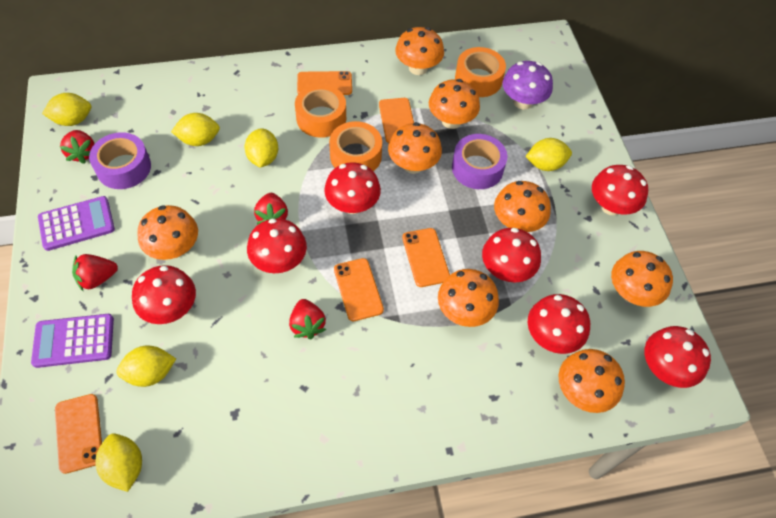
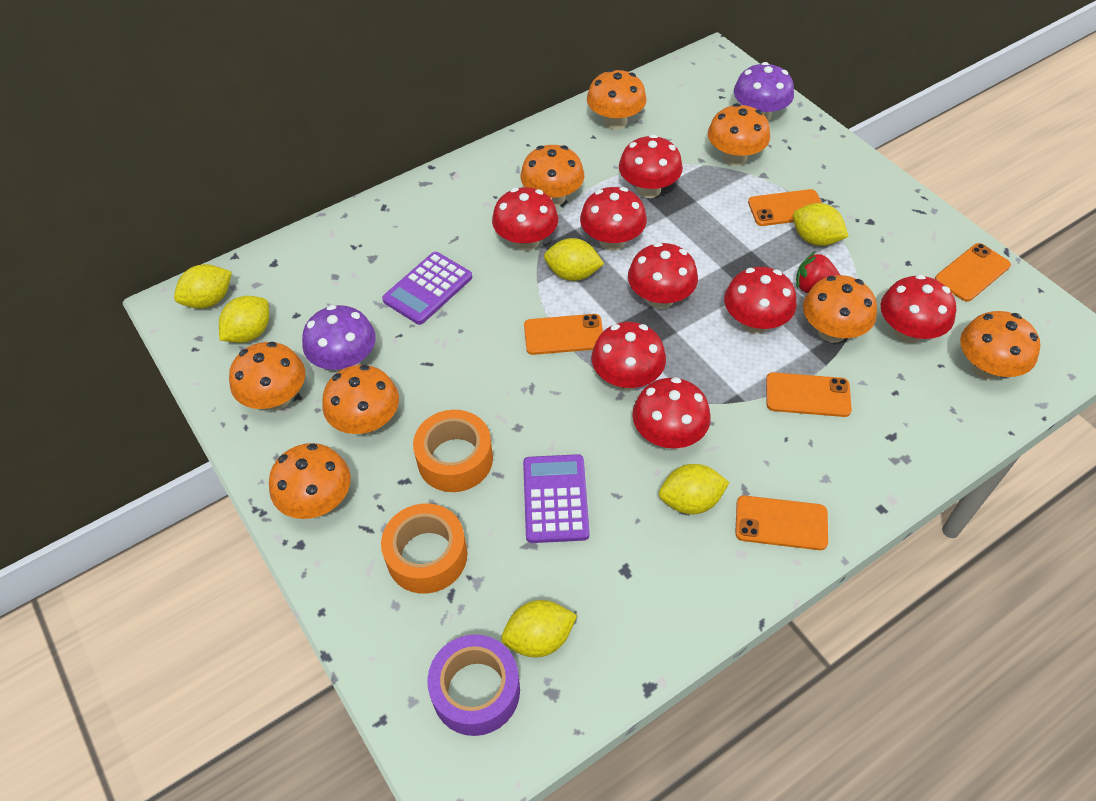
orange tape: 3 -> 2
purple mushroom: 1 -> 2
purple tape: 2 -> 1
red mushroom: 7 -> 8
red strawberry: 4 -> 1

